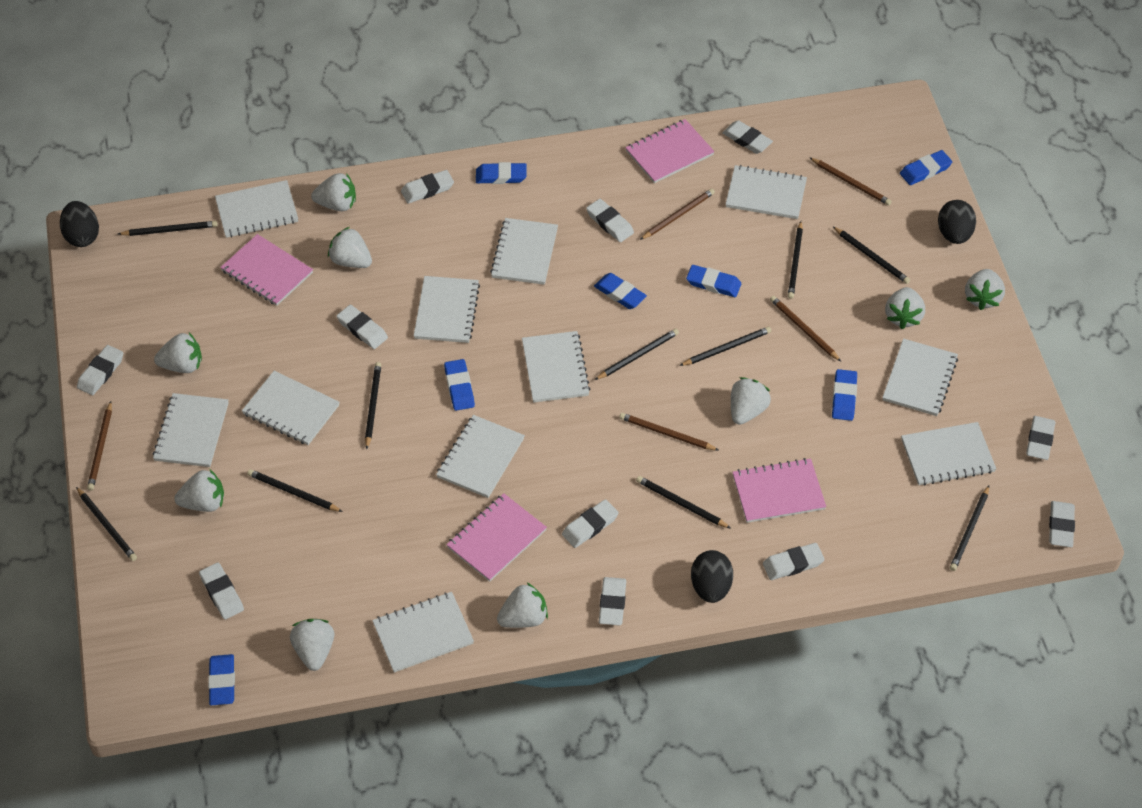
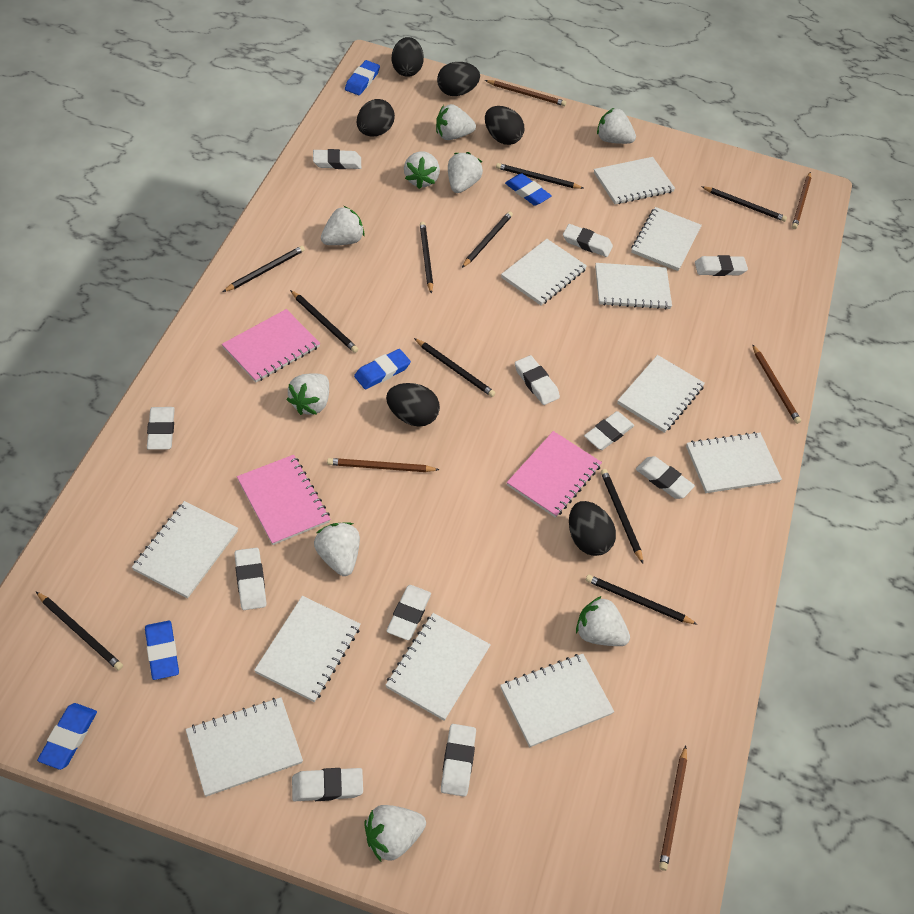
black egg: 3 -> 6
blue eraser: 7 -> 5
pink notebook: 4 -> 3

